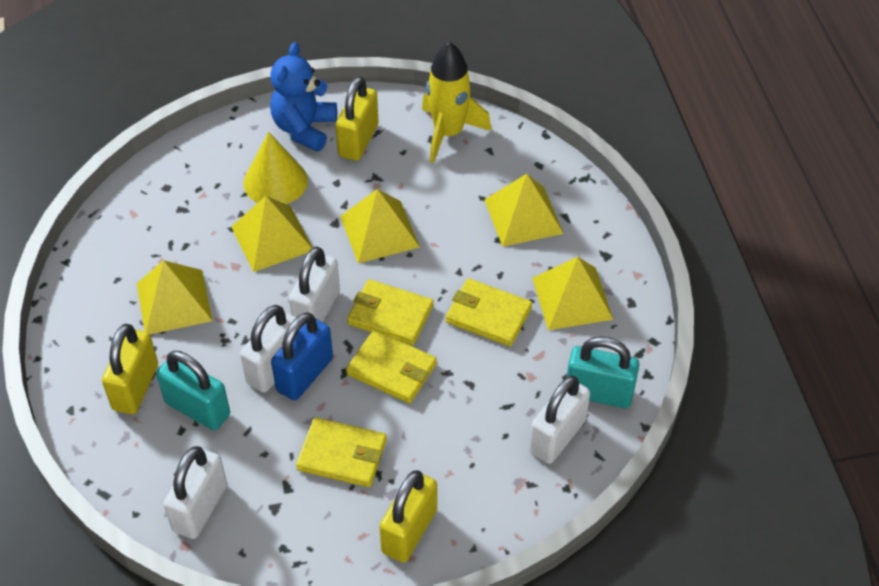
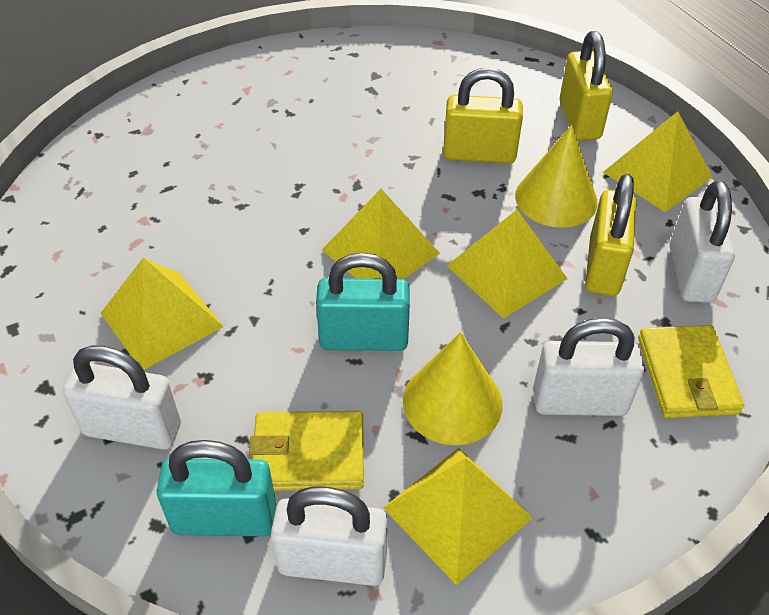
blue padlock: 1 -> 0
blue teddy bear: 1 -> 0
yellow cone: 1 -> 2
yellow rocket: 1 -> 0
yellow wallet: 4 -> 2

